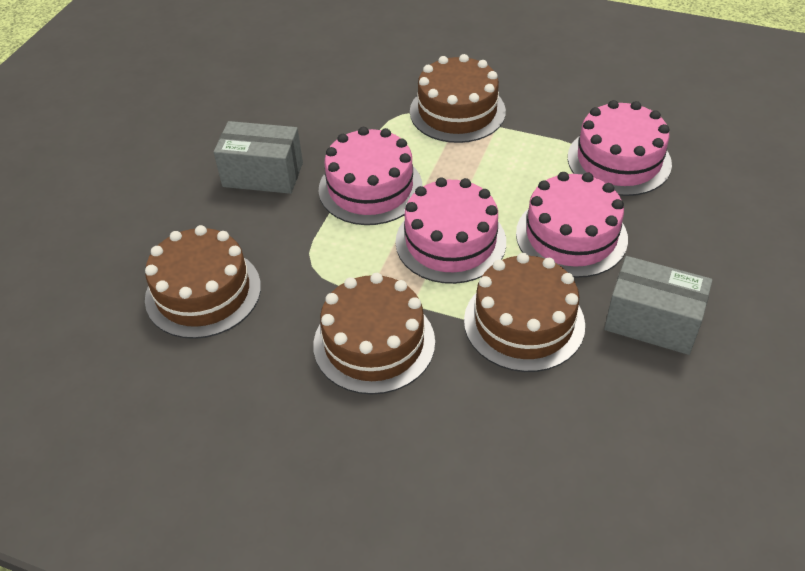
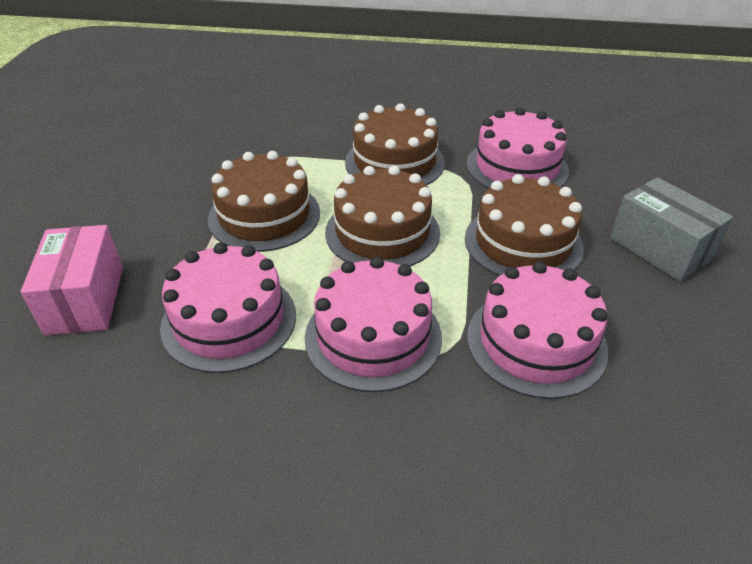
grey box: 2 -> 1
pink box: 0 -> 1

